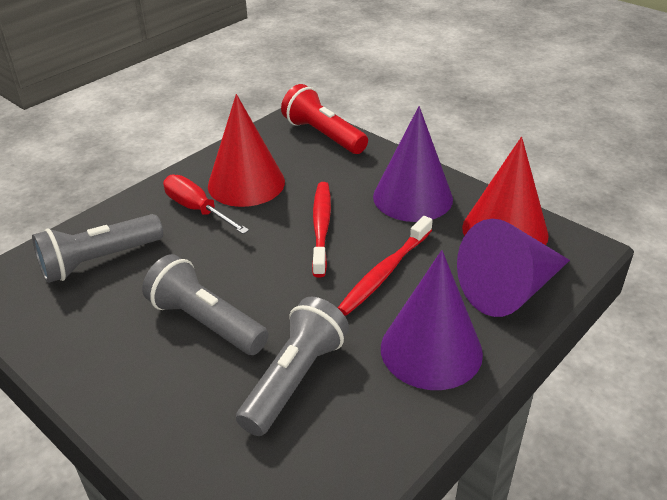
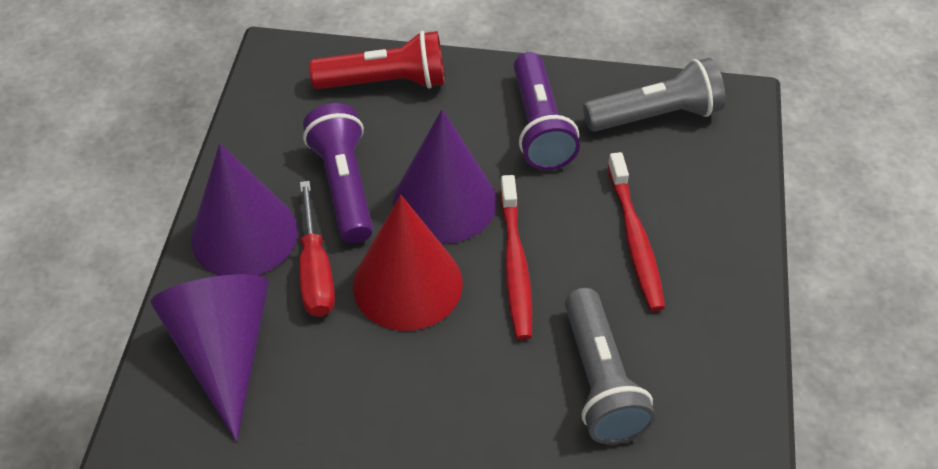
grey flashlight: 3 -> 2
purple flashlight: 0 -> 2
red cone: 2 -> 1

